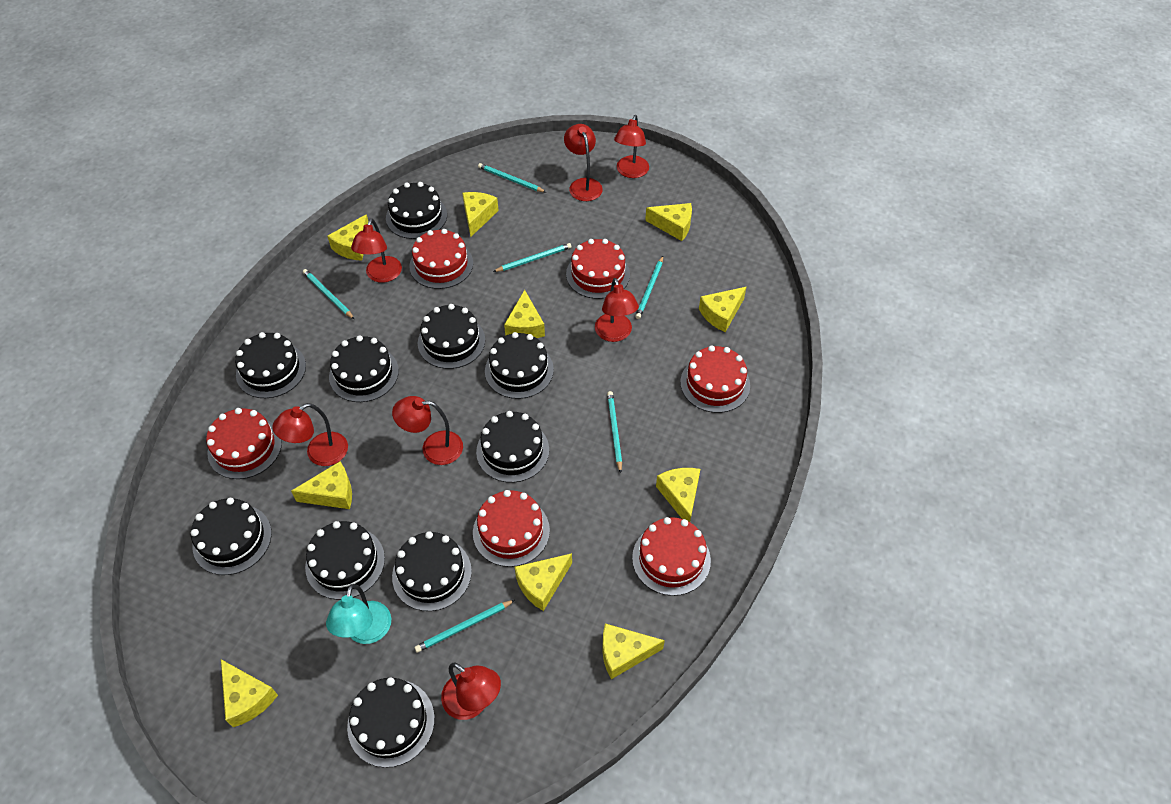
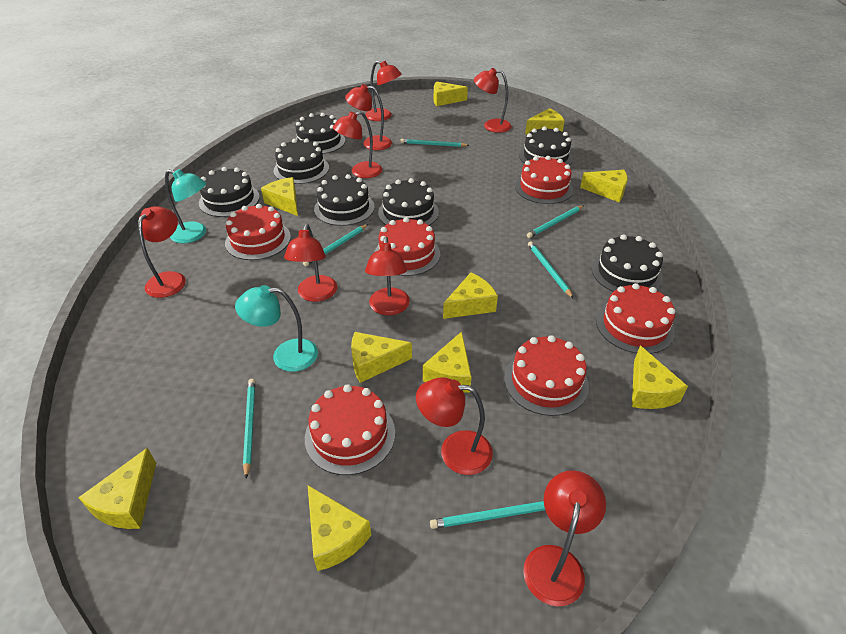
black cake: 10 -> 7
red lamp: 7 -> 9
turquoise lamp: 1 -> 2

